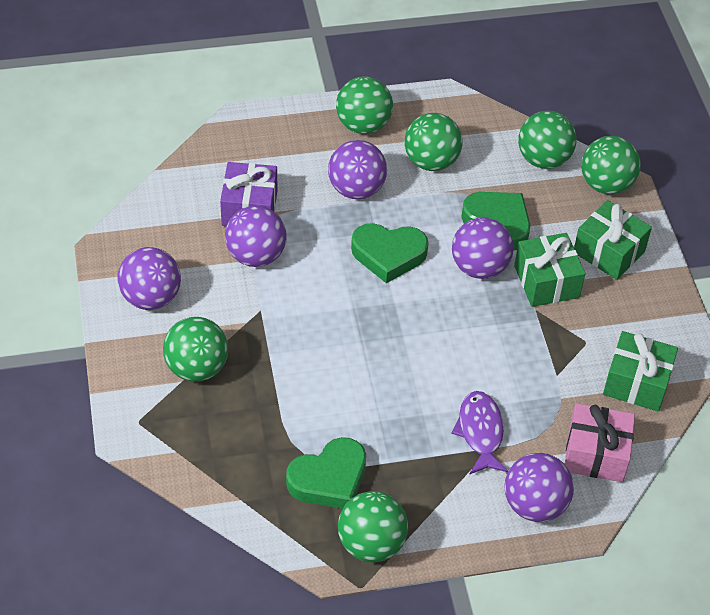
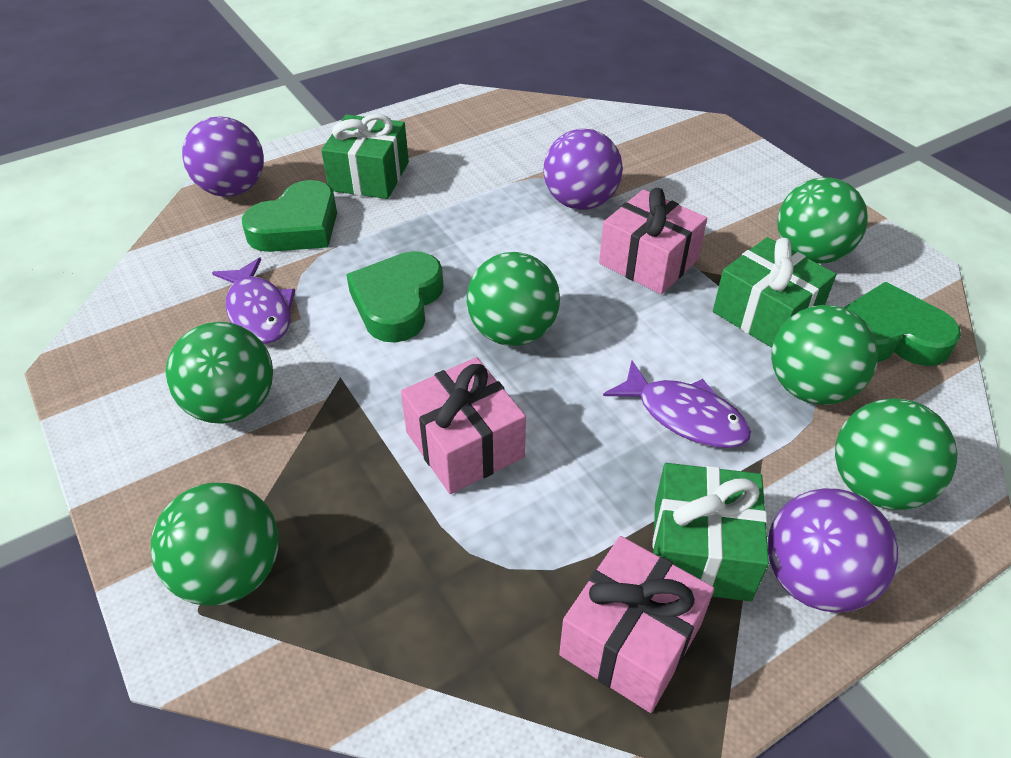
pink gift: 1 -> 3
purple ball: 5 -> 3
purple fish: 1 -> 2
purple gift: 1 -> 0

